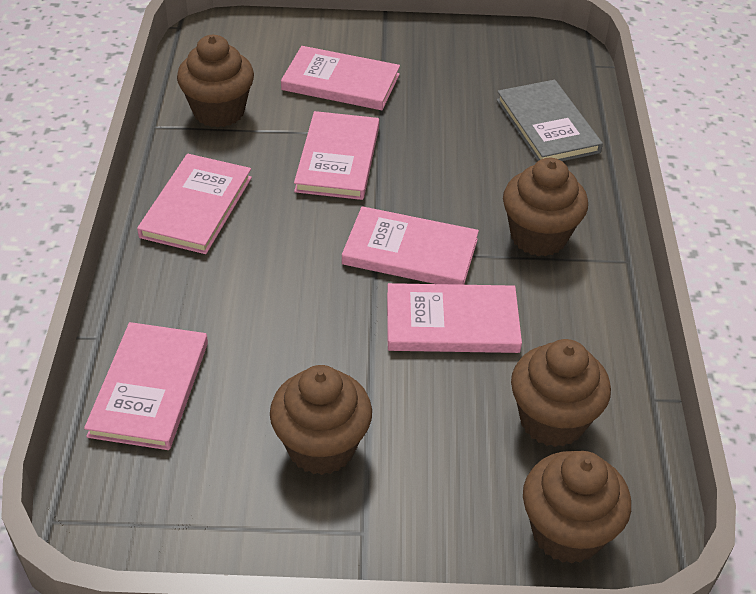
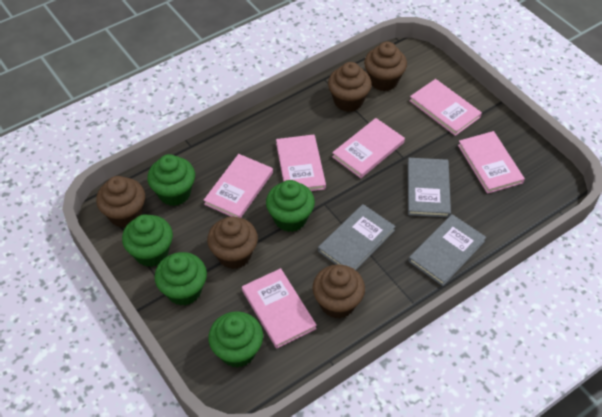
green cupcake: 0 -> 5
grey book: 1 -> 3

